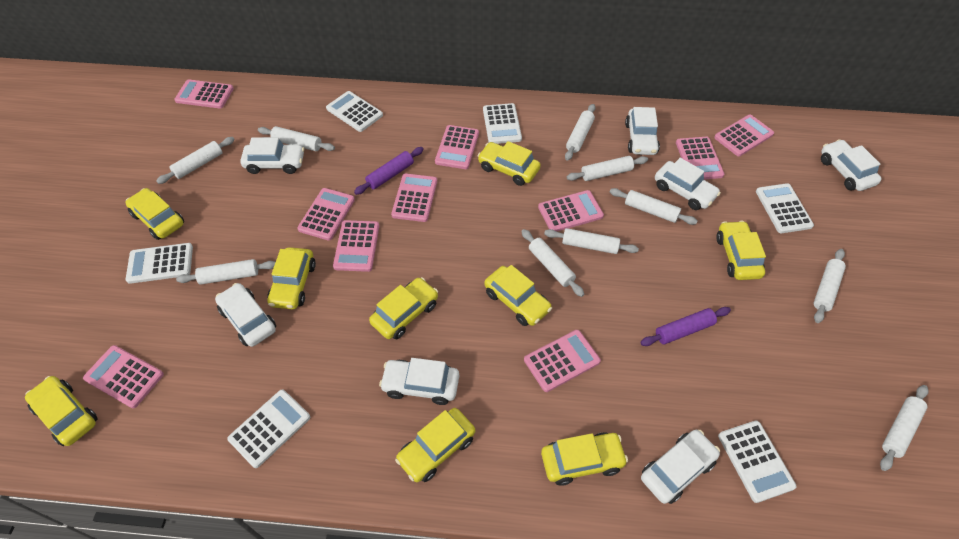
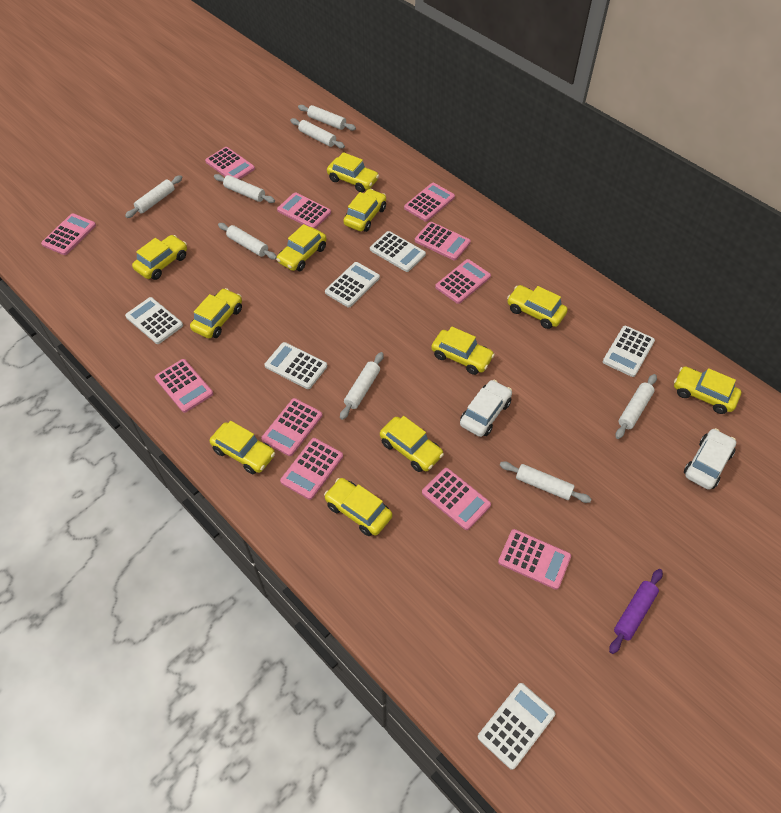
pink calculator: 10 -> 11
purple rolling pin: 2 -> 1
white car: 7 -> 2
white rolling pin: 10 -> 8
yellow car: 9 -> 11

